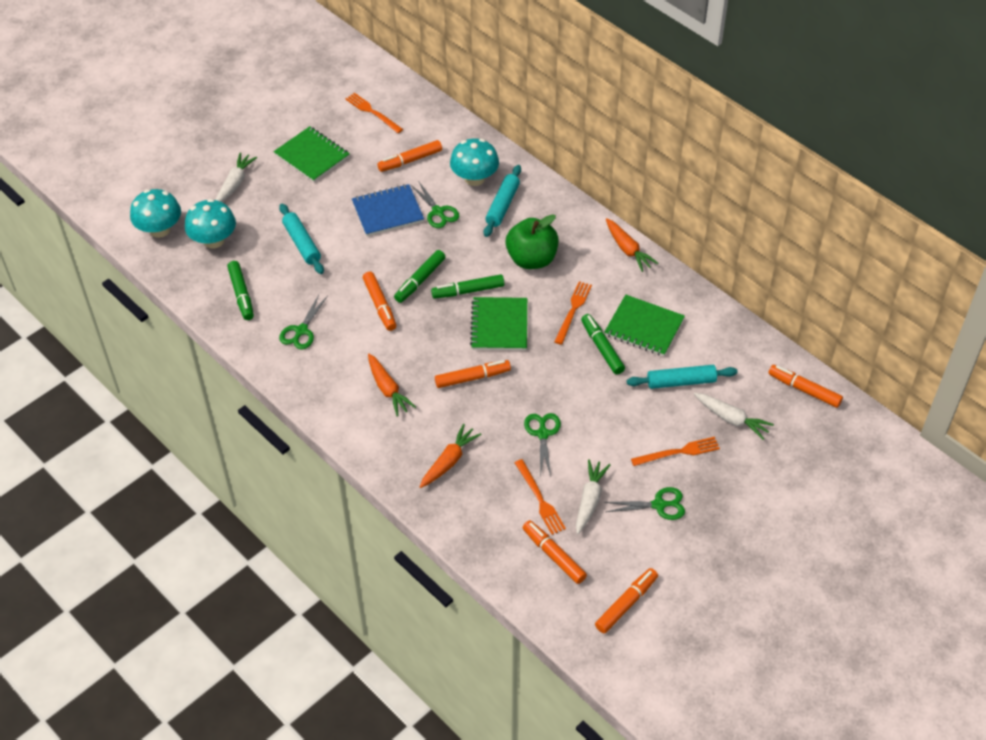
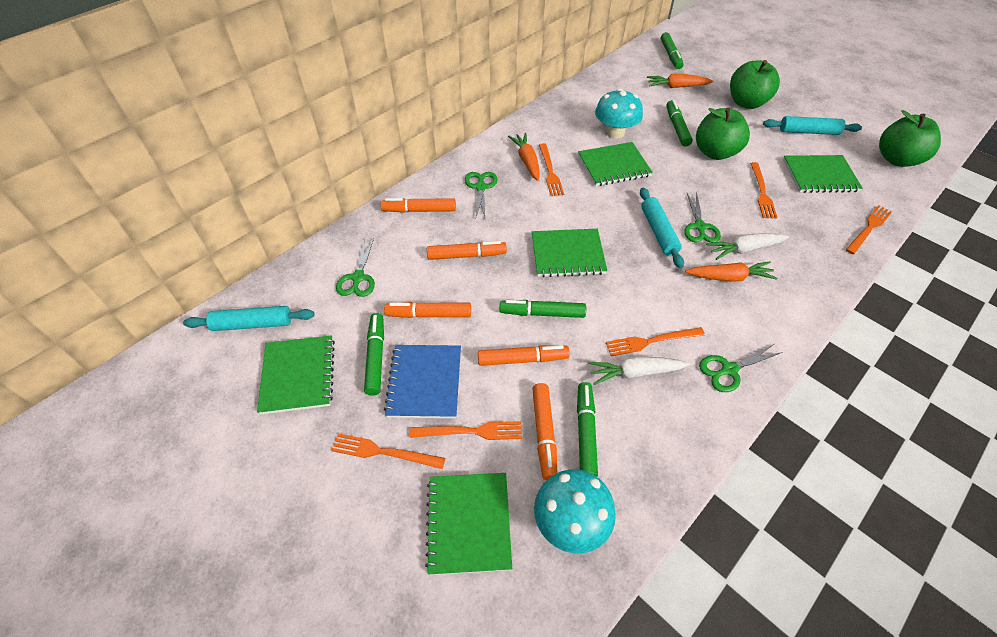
green apple: 1 -> 3
green marker: 4 -> 5
green notebook: 3 -> 5
orange fork: 4 -> 6
orange marker: 6 -> 5
turquoise mushroom: 3 -> 2
white carrot: 3 -> 2

